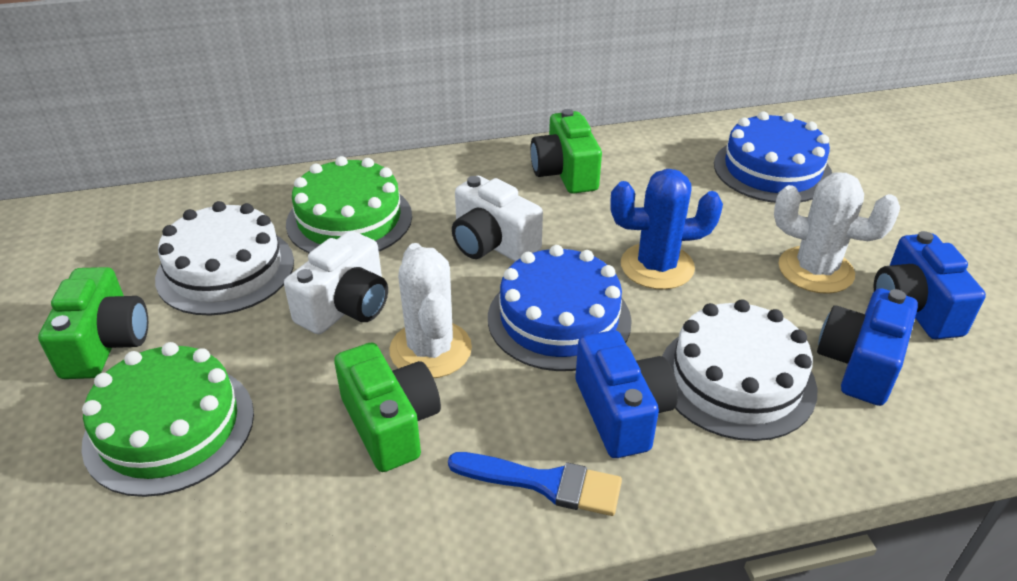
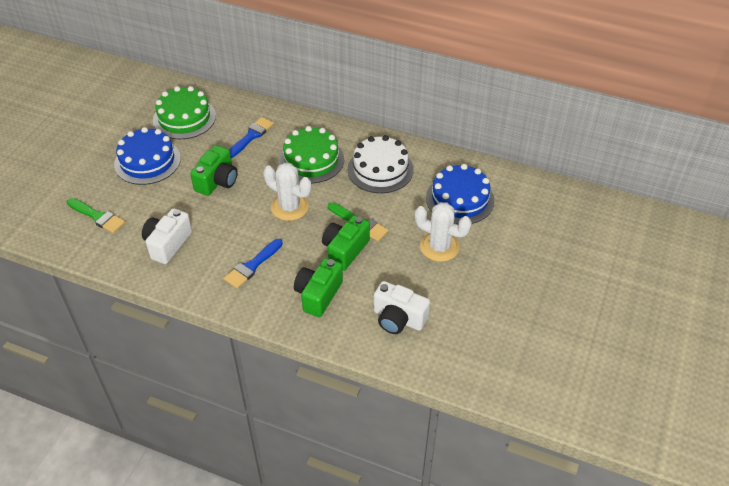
blue brush: 1 -> 2
blue cactus: 1 -> 0
blue camera: 3 -> 0
green brush: 0 -> 2
white cake: 2 -> 1

